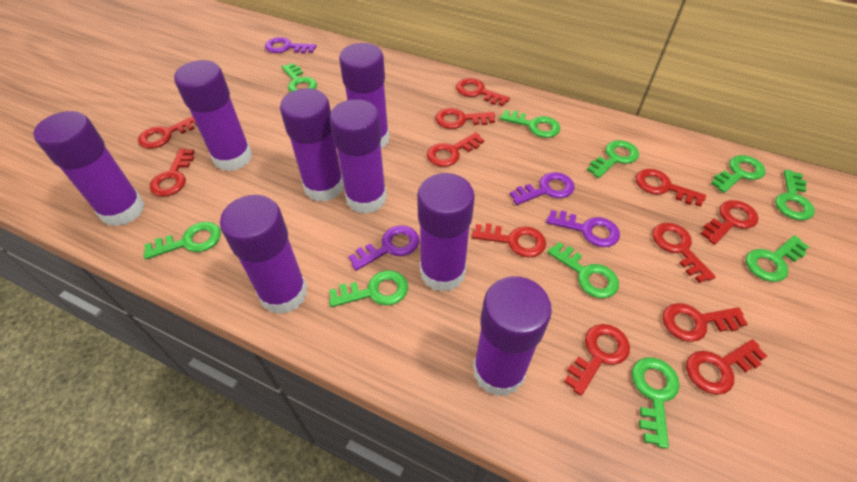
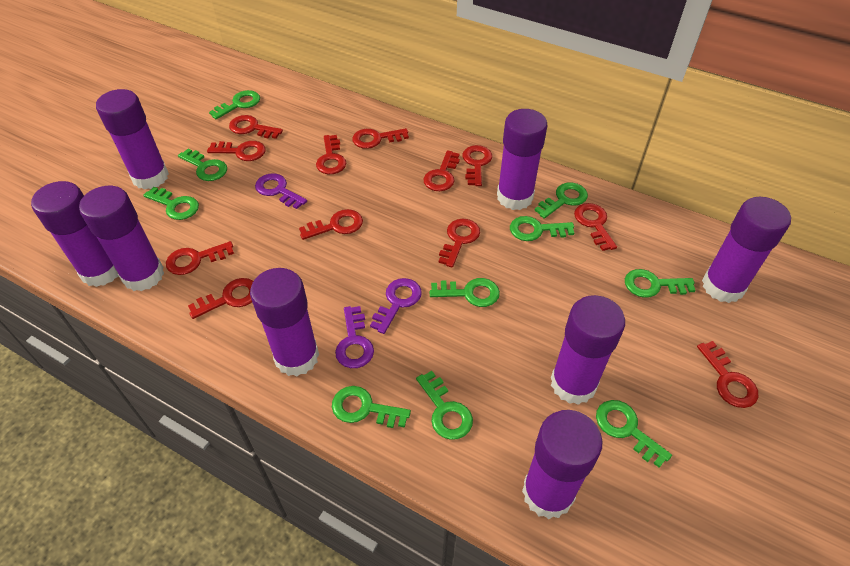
purple key: 4 -> 3

